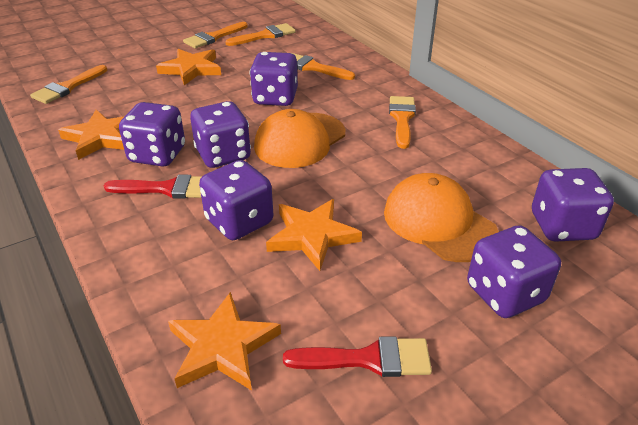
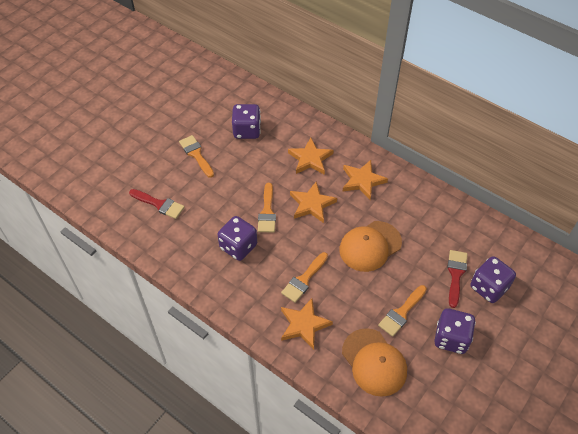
orange brush: 5 -> 4
purple dice: 6 -> 4

